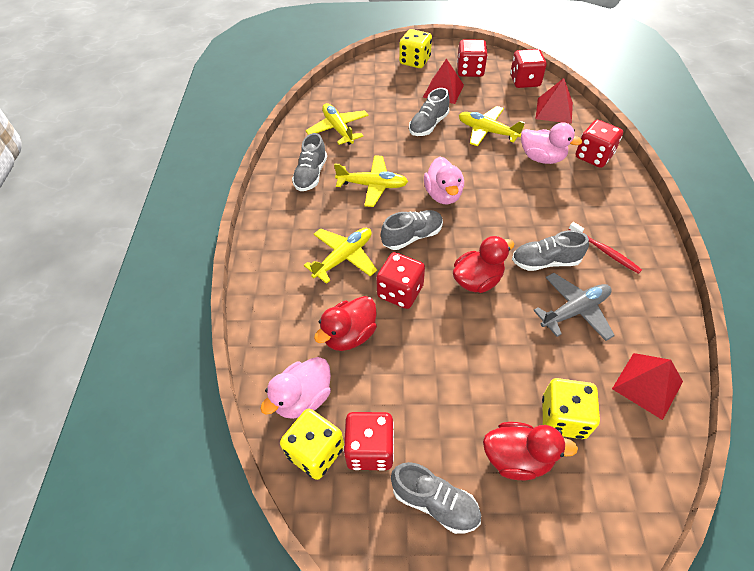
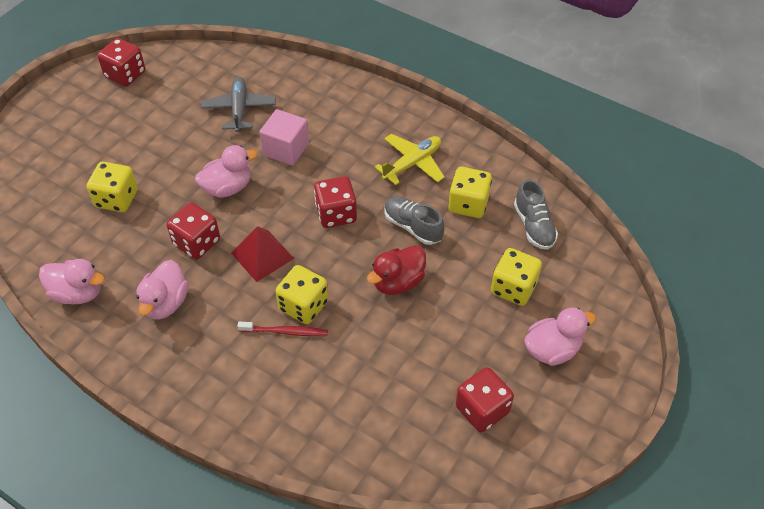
grey shoe: 5 -> 2
pink cube: 0 -> 1
pink duck: 3 -> 4
red dice: 5 -> 4
red duck: 3 -> 1
red pyramid: 3 -> 1
yellow dice: 3 -> 4
yellow plane: 4 -> 1

